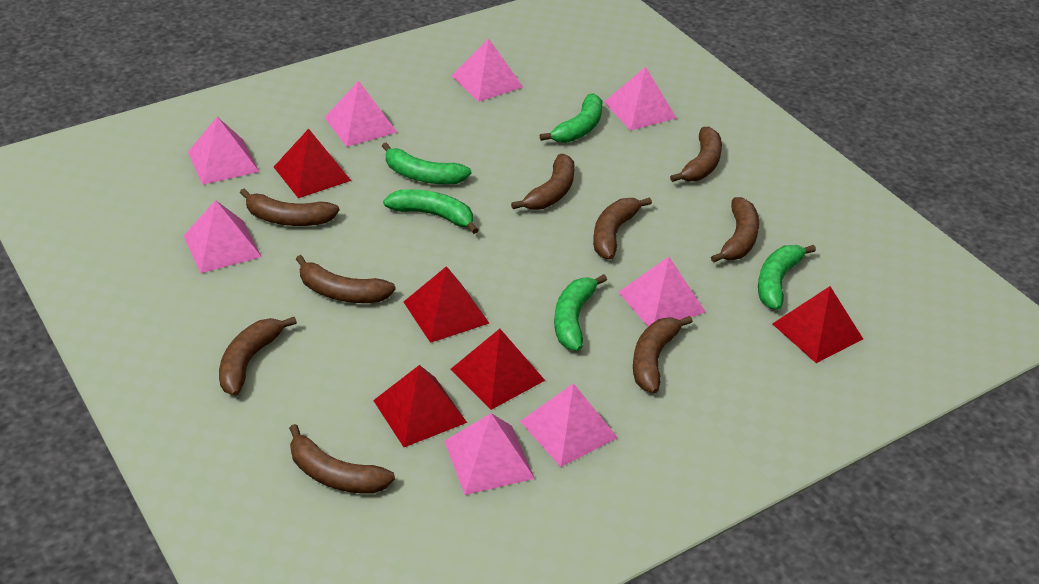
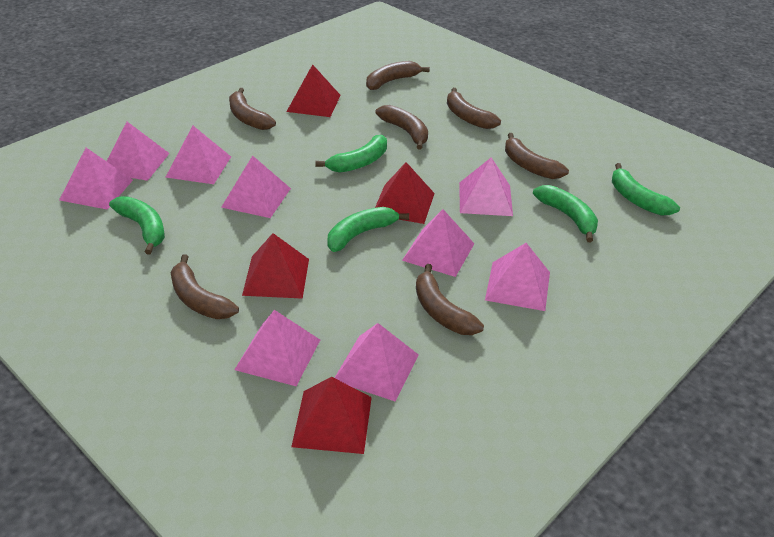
brown banana: 9 -> 7
pink pyramid: 8 -> 9
red pyramid: 5 -> 4

